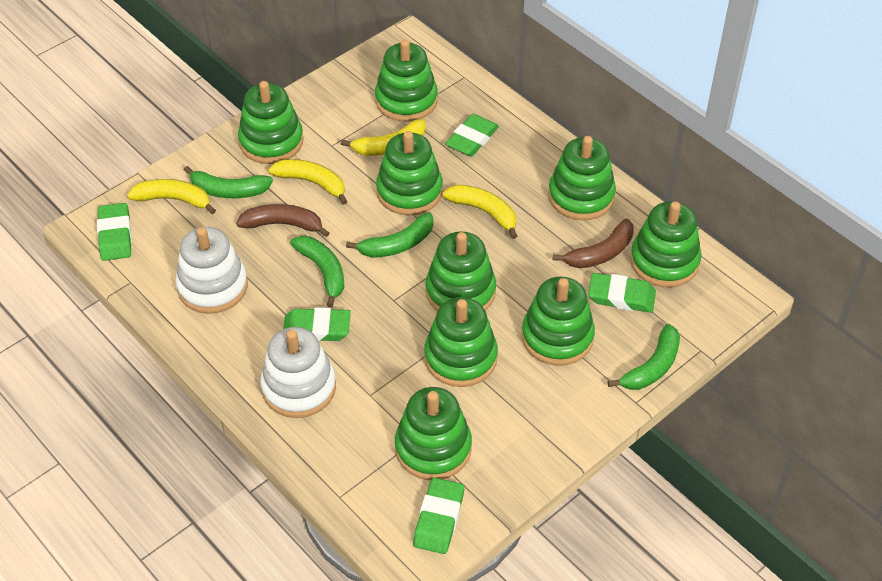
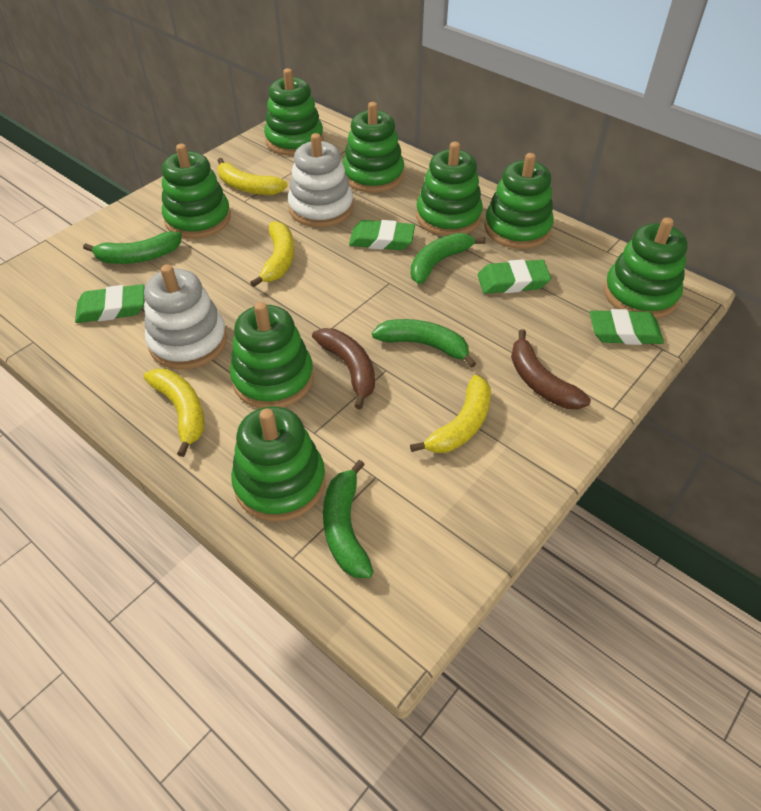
green eraser: 5 -> 4
green stacking toy: 9 -> 8

